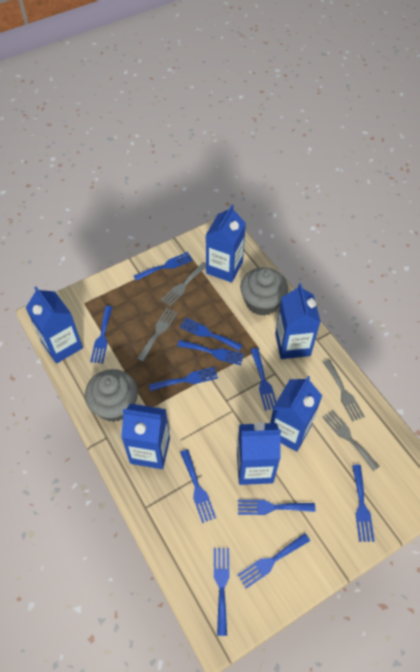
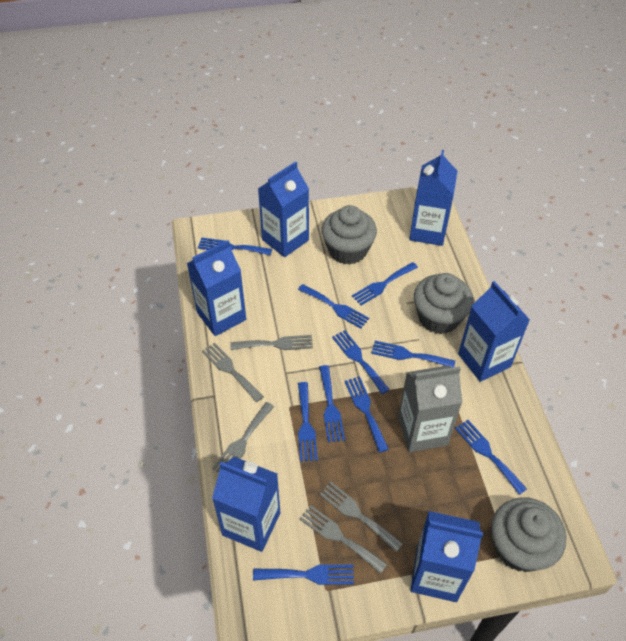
blue fork: 11 -> 10
grey carton: 0 -> 1
grey cupcake: 2 -> 3
grey fork: 4 -> 5

